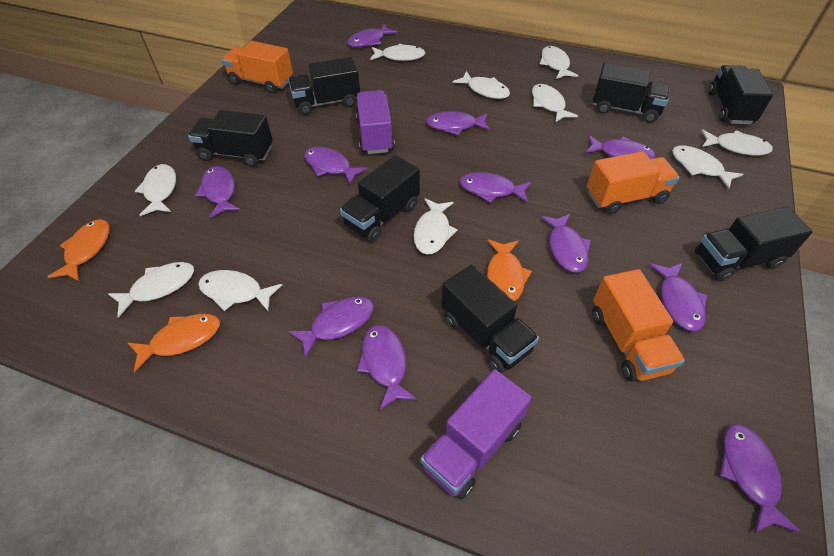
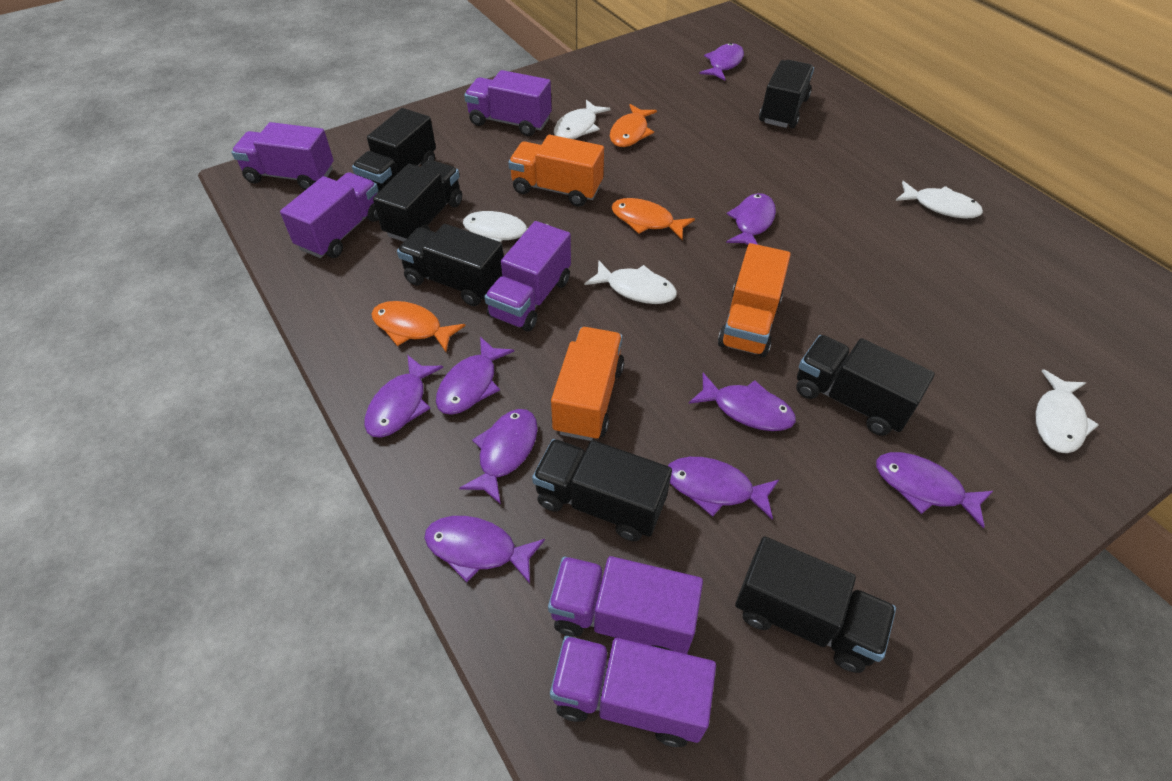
purple fish: 11 -> 9
purple truck: 2 -> 6
white fish: 10 -> 5

